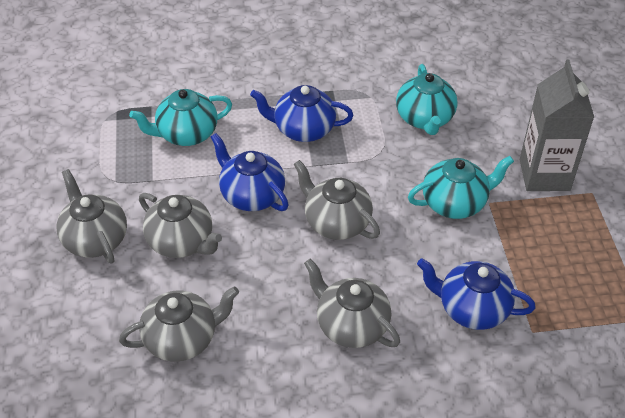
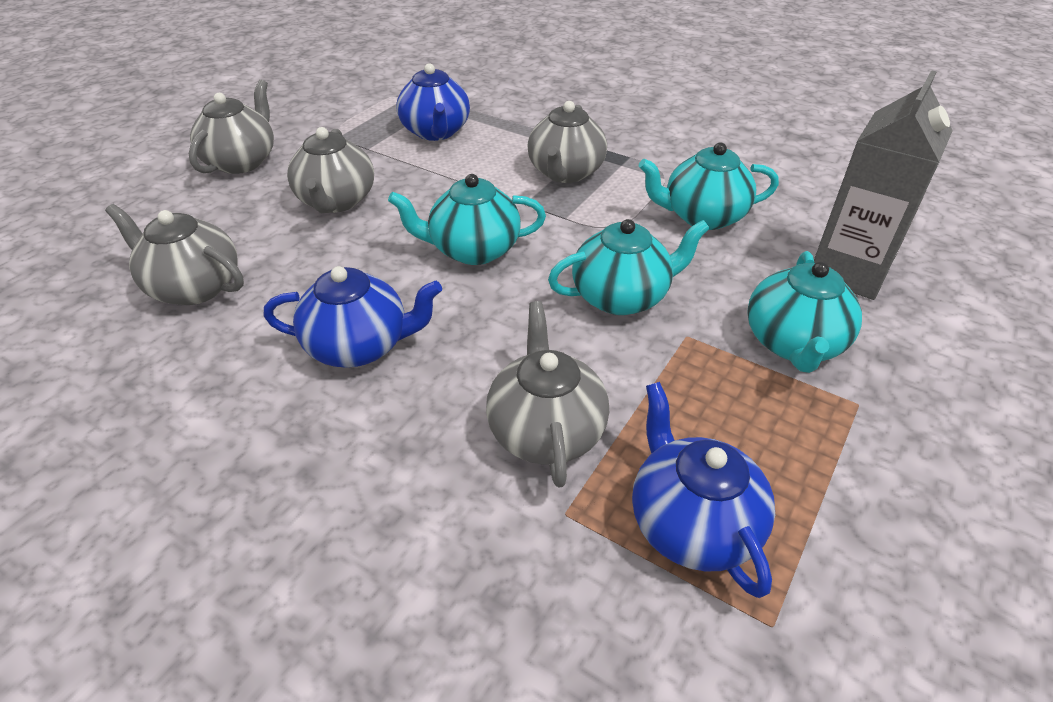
turquoise teapot: 3 -> 4

